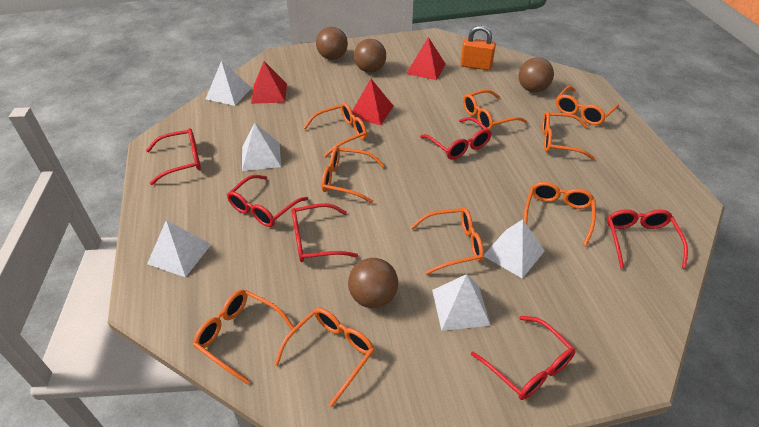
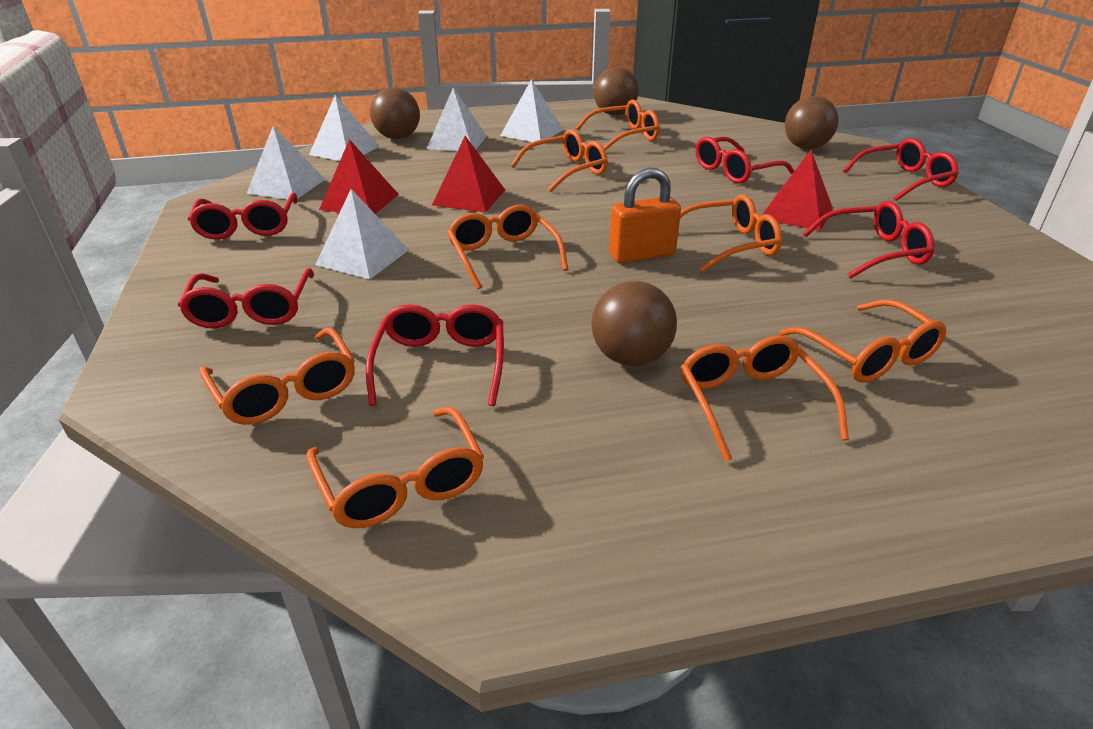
orange glasses: 9 -> 8

